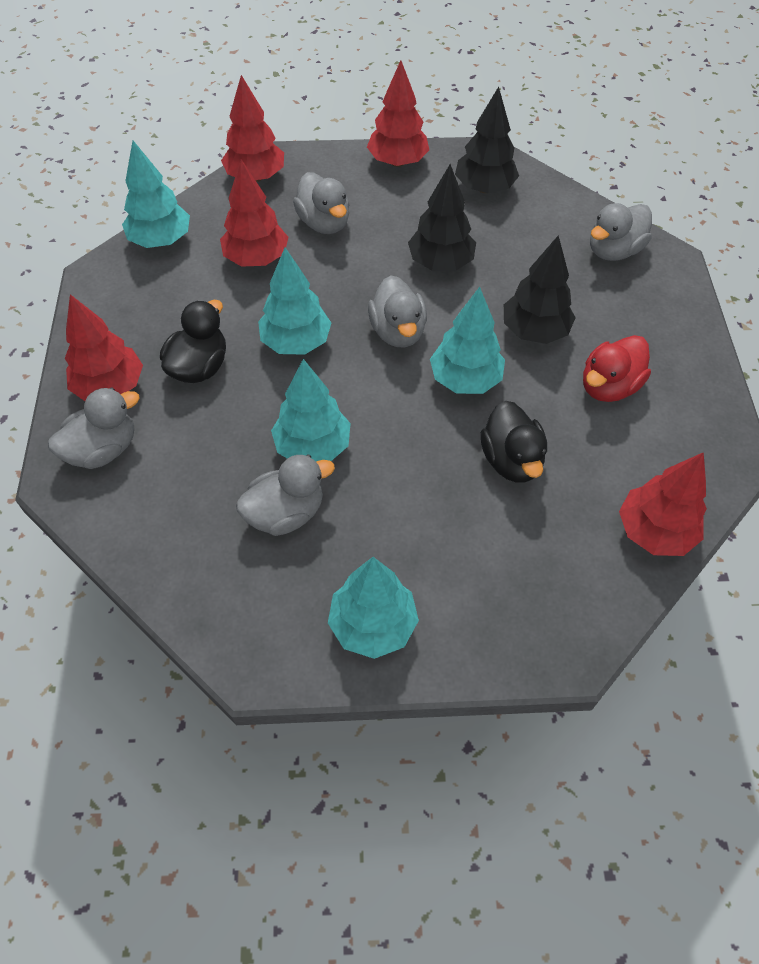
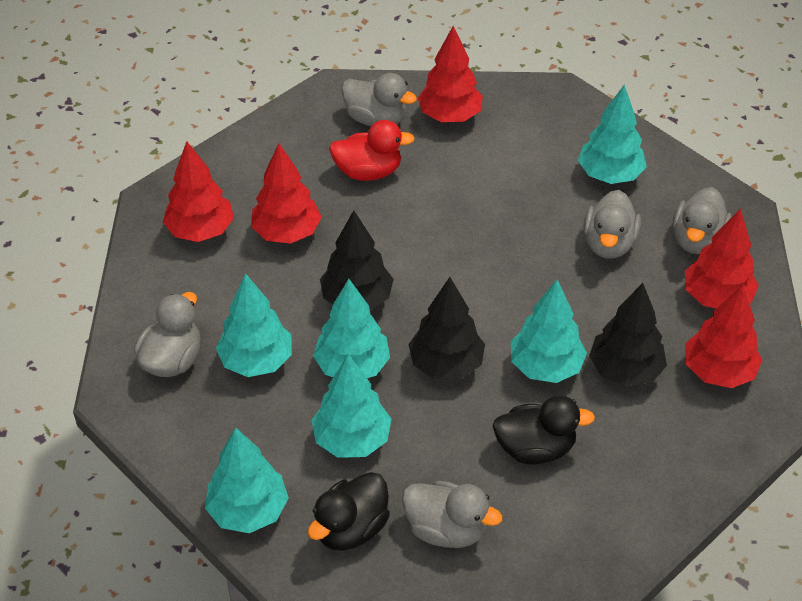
turquoise tree: 5 -> 6

